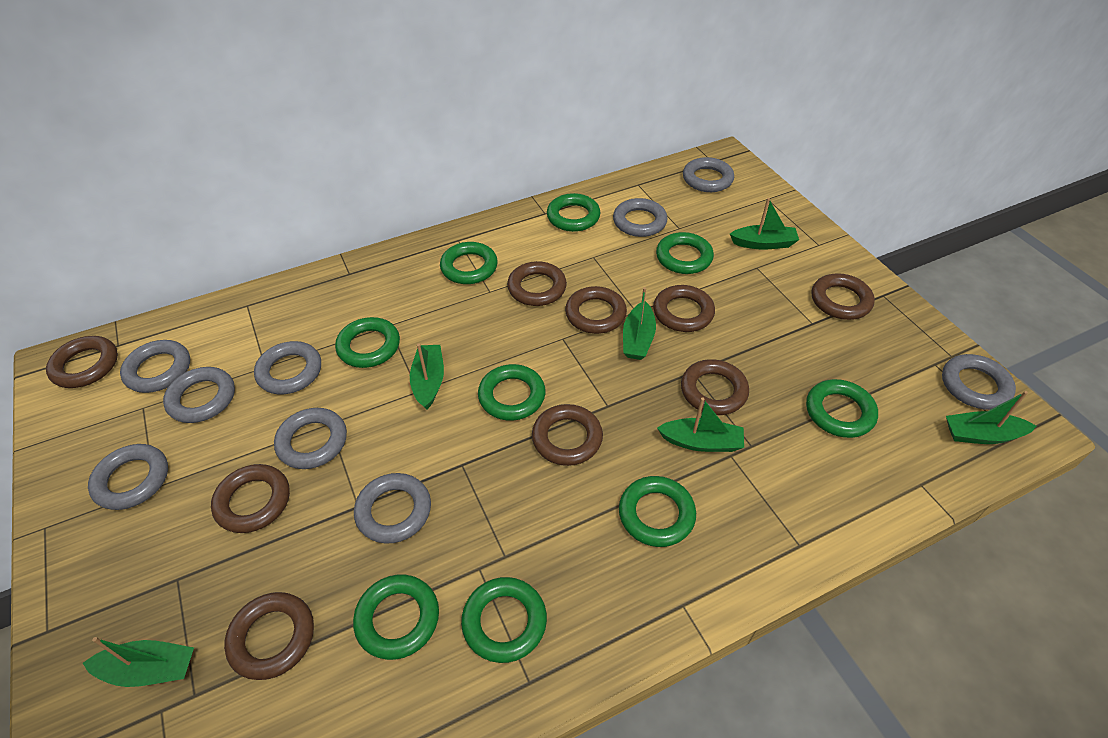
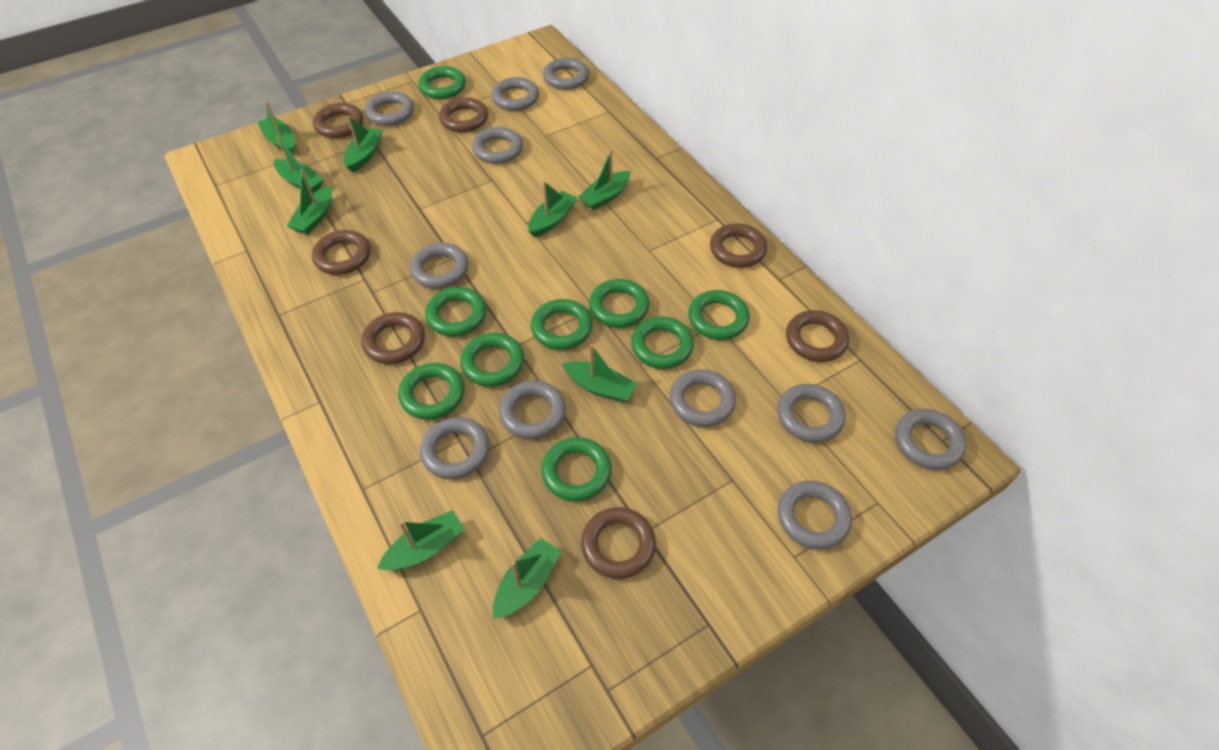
brown ring: 9 -> 7
green boat: 6 -> 9
grey ring: 9 -> 11

